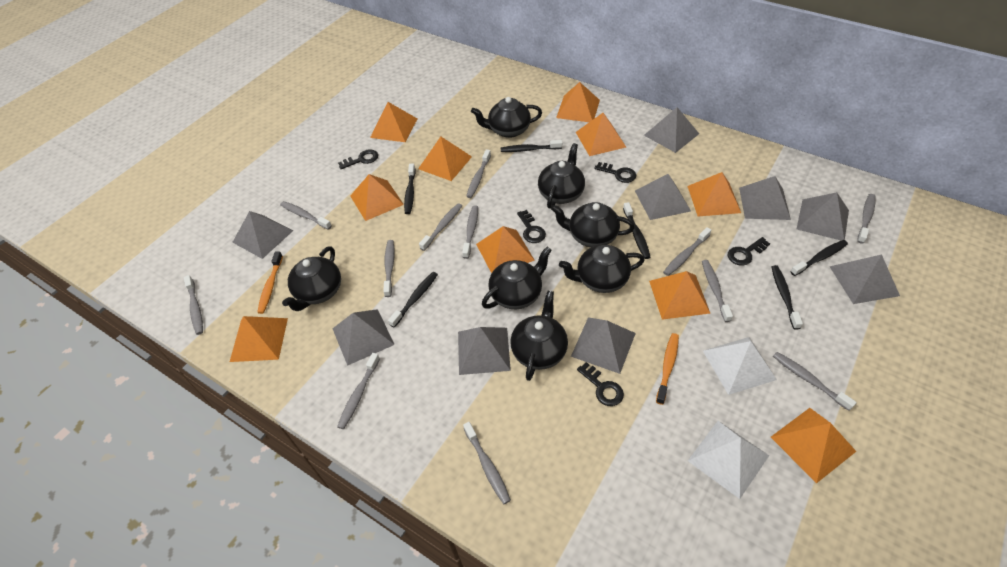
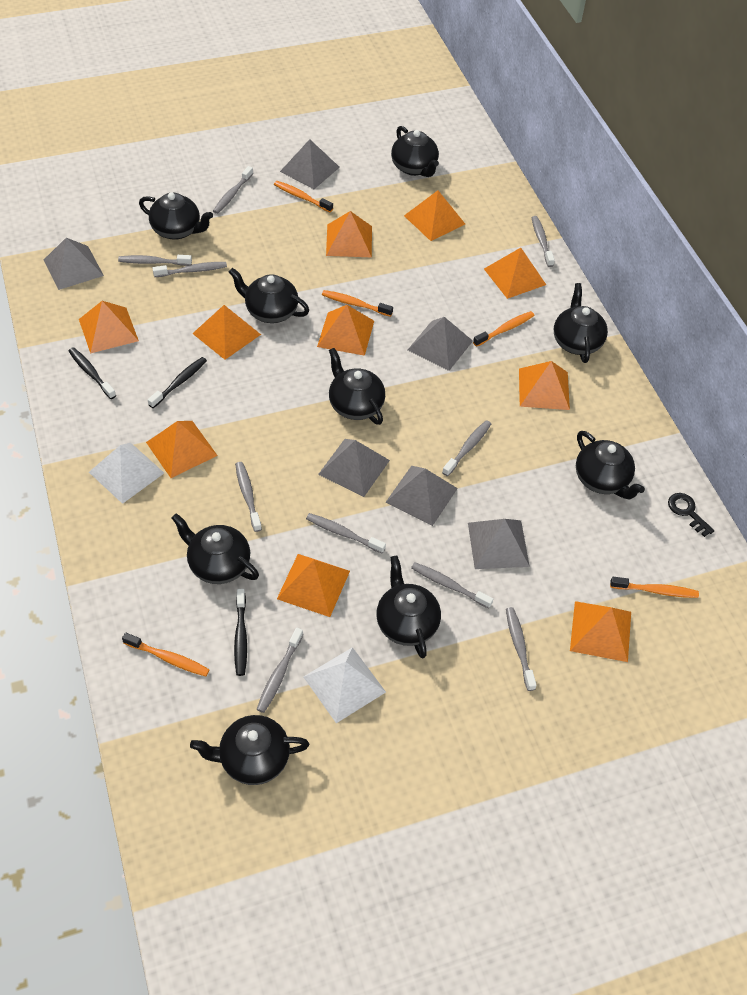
black key: 5 -> 1
black teapot: 7 -> 9
black toothbrush: 6 -> 3
grey pyramid: 9 -> 6
grey toothbrush: 12 -> 10
orange toothbrush: 2 -> 5

